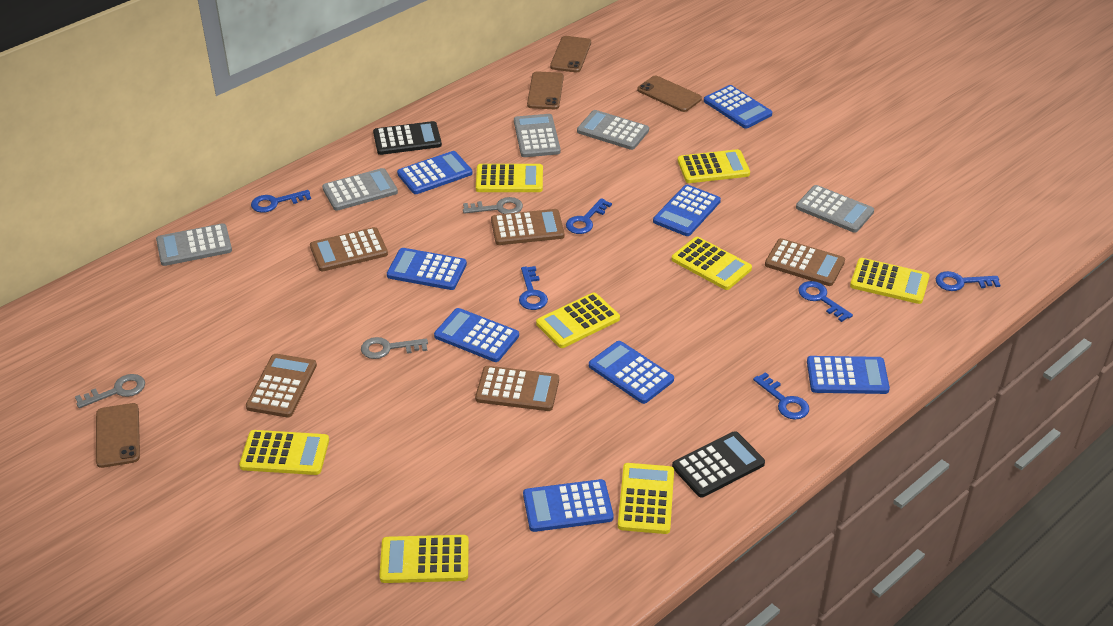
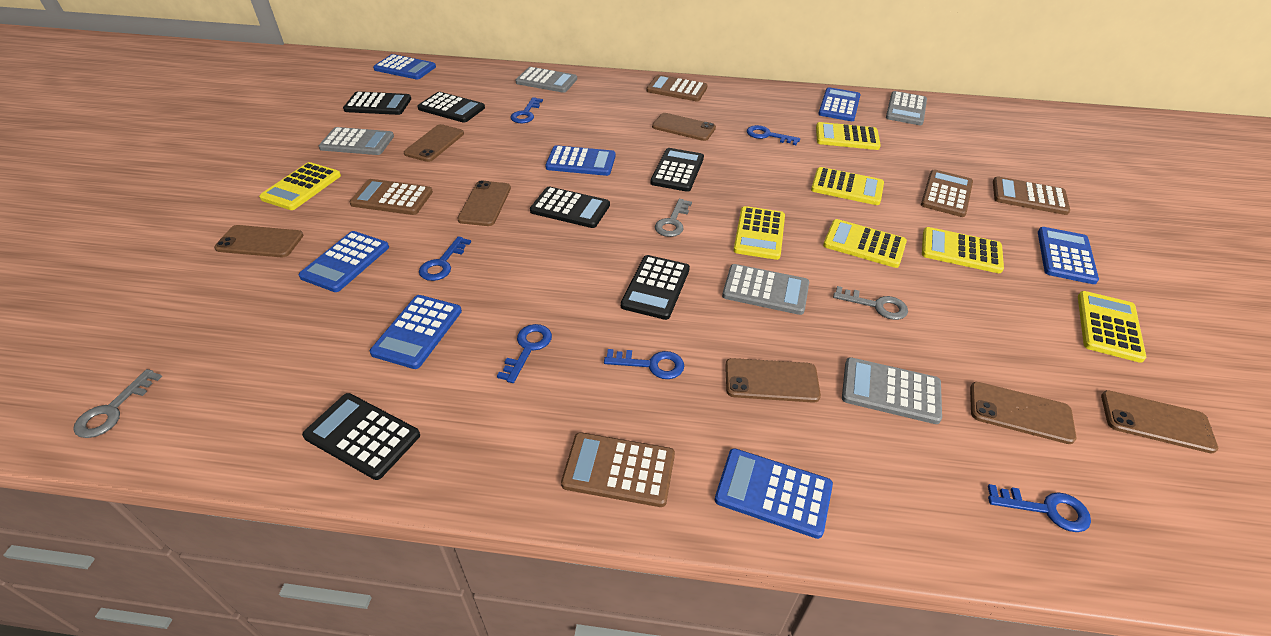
black calculator: 2 -> 6
blue calculator: 8 -> 7
brown phone: 4 -> 7
yellow calculator: 8 -> 7

